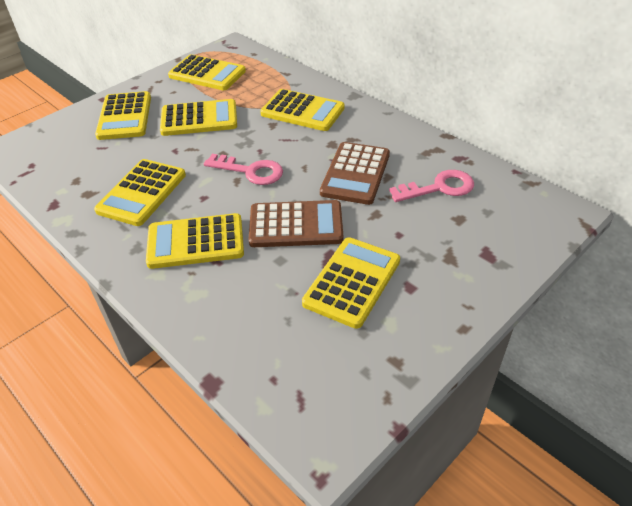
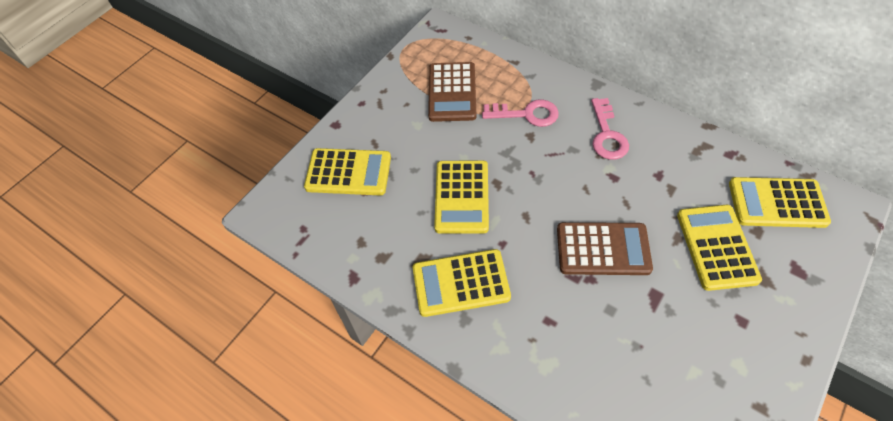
yellow calculator: 7 -> 5

